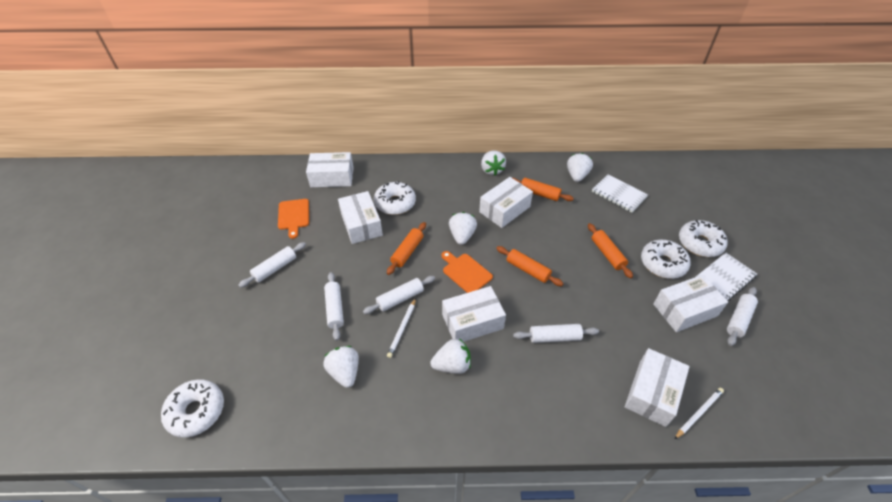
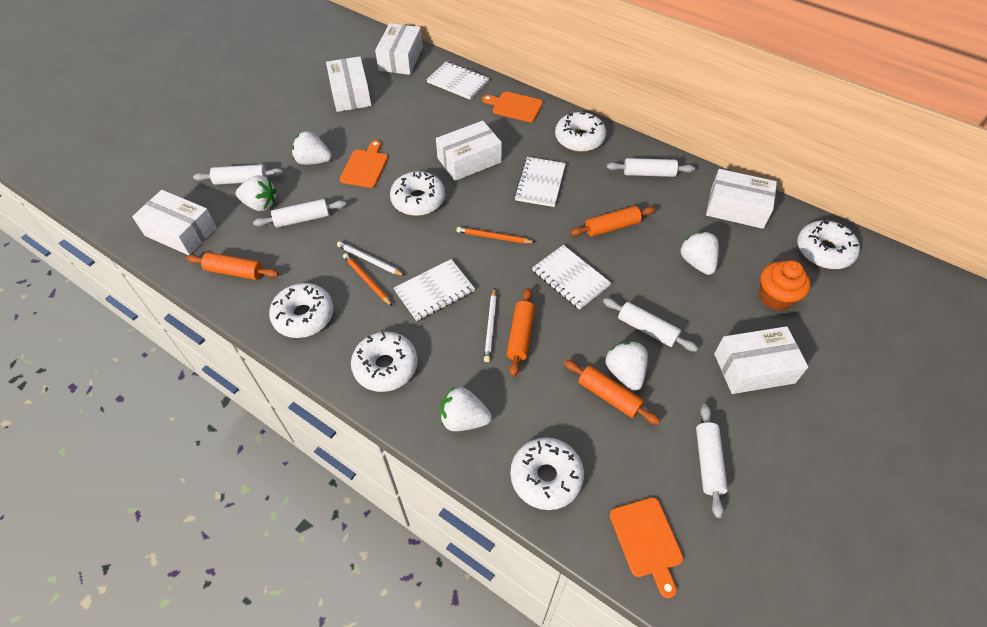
orange cupcake: 0 -> 1
orange cutting board: 2 -> 3
orange pencil: 0 -> 2
white donut: 4 -> 6
white notebook: 2 -> 4

